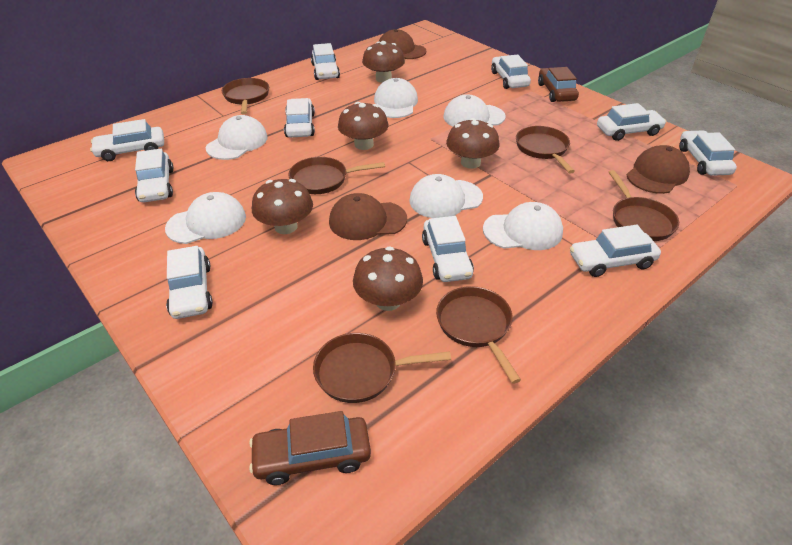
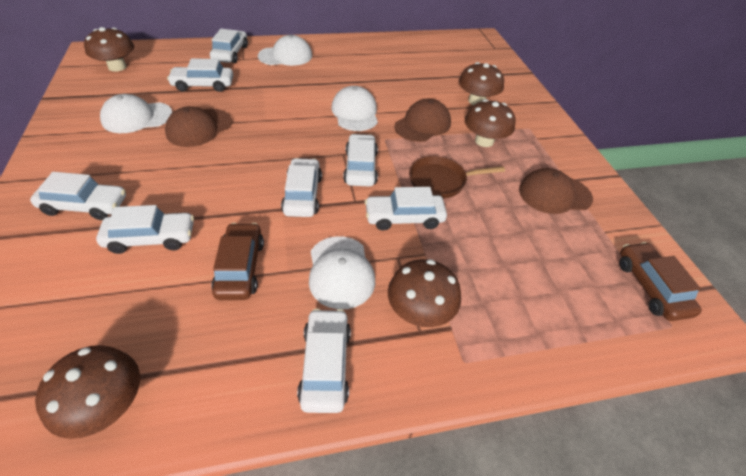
brown pan: 6 -> 1
white cap: 6 -> 4
white car: 10 -> 8

